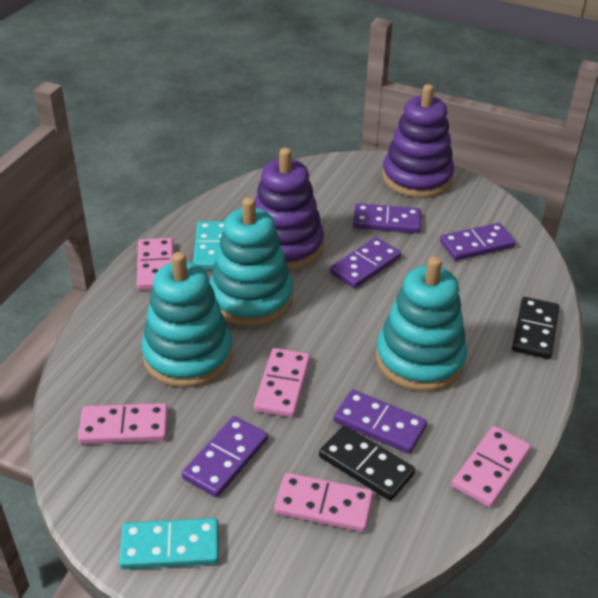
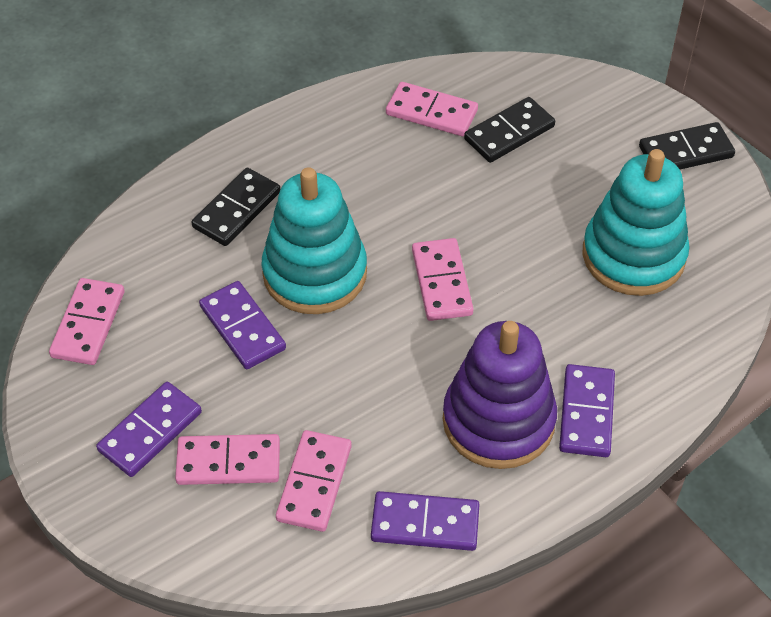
black domino: 2 -> 3
purple domino: 5 -> 4
purple stacking toy: 2 -> 1
turquoise domino: 2 -> 0
turquoise stacking toy: 3 -> 2

